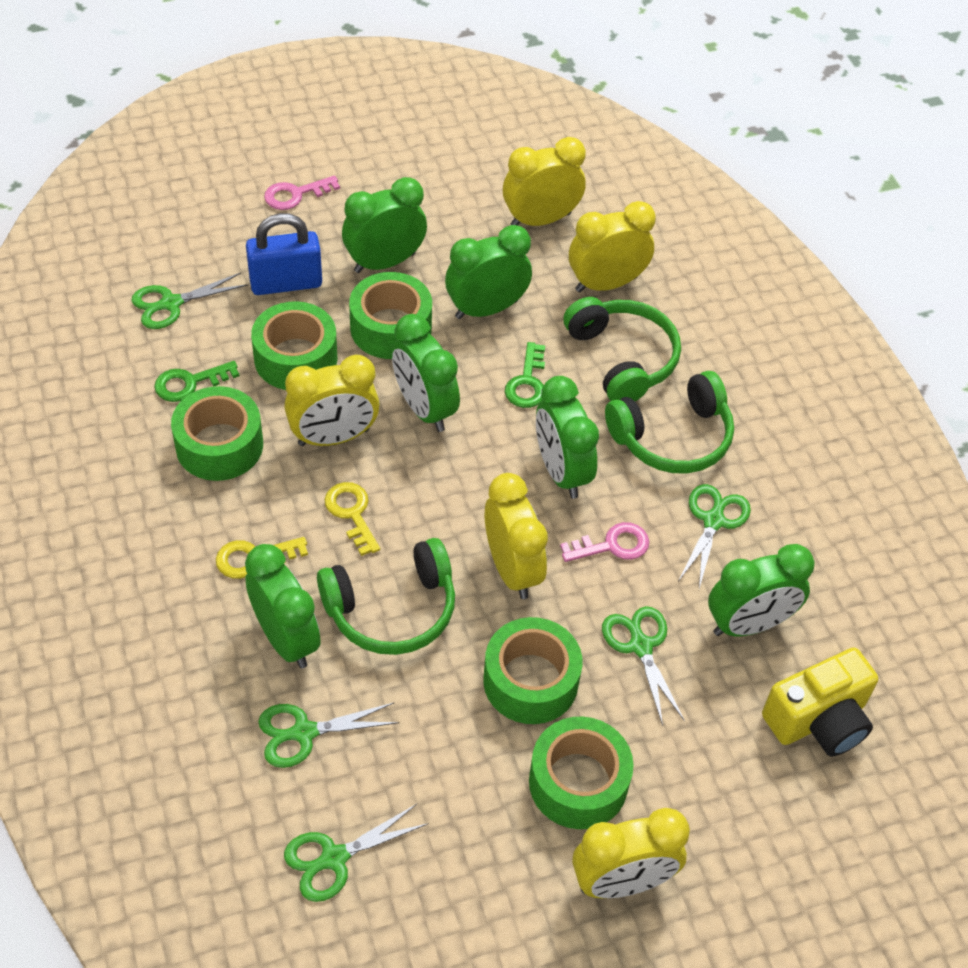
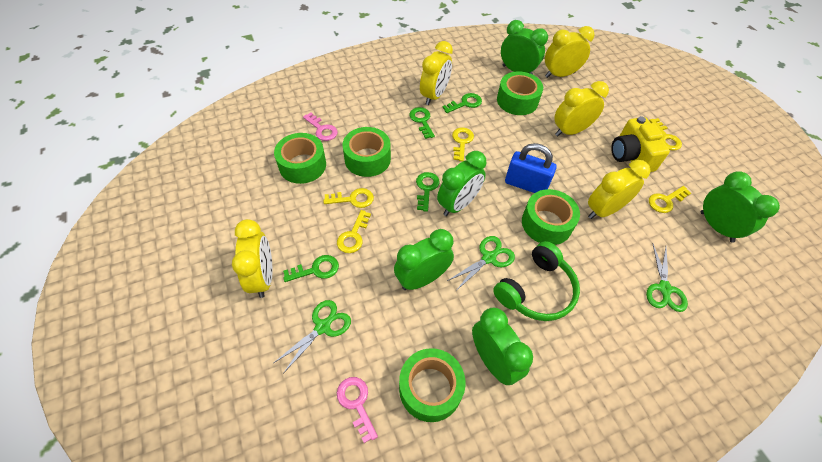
green clock: 6 -> 5
green headphones: 3 -> 1
green key: 2 -> 4
green scissors: 5 -> 3
yellow key: 2 -> 5

